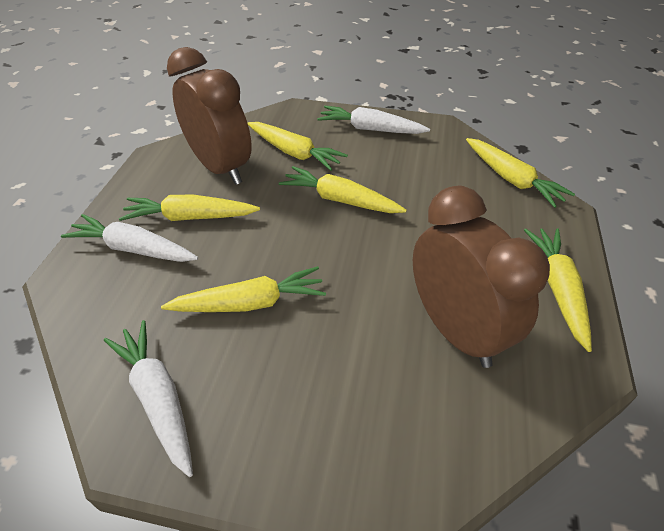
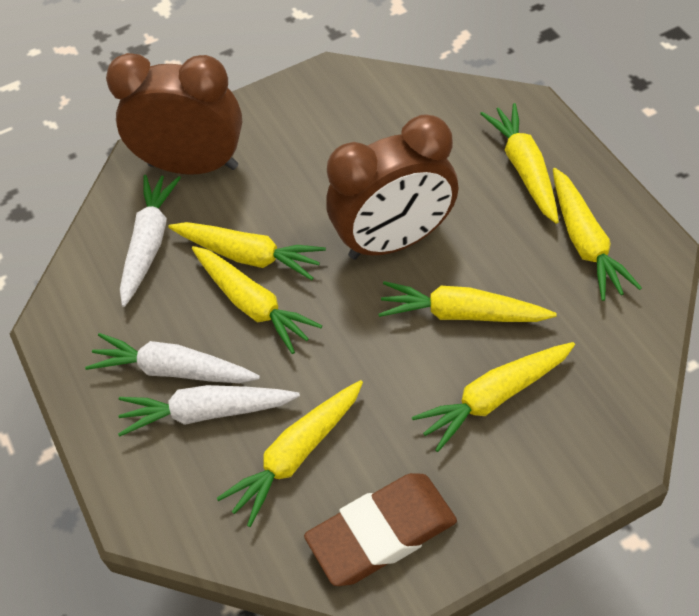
brown eraser: 0 -> 1
yellow carrot: 6 -> 7

